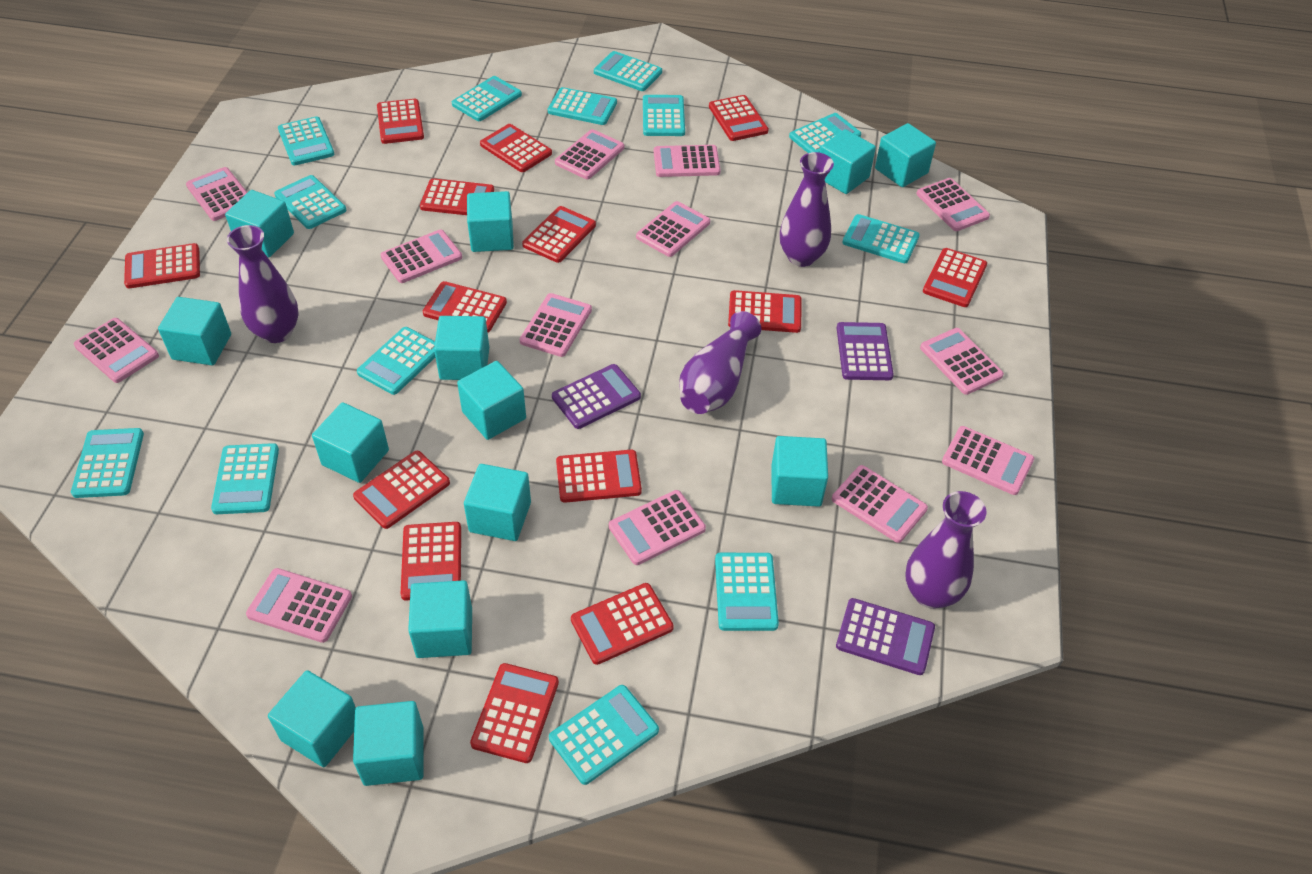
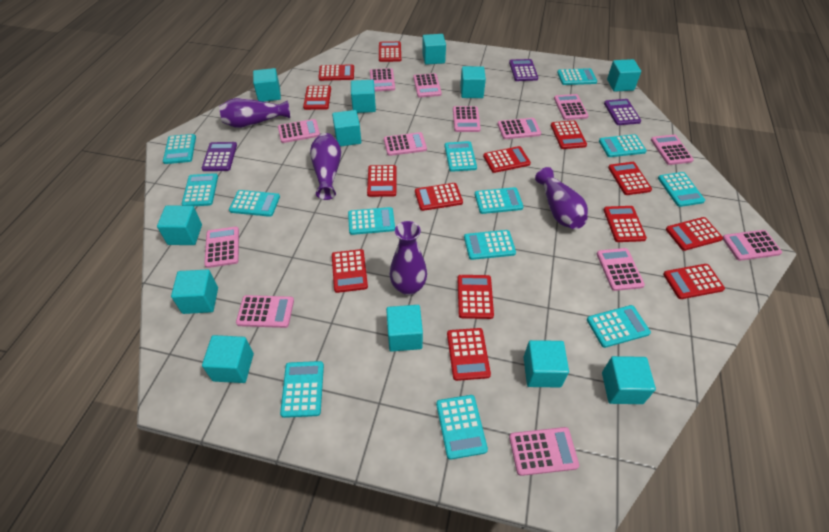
turquoise cube: 13 -> 12

